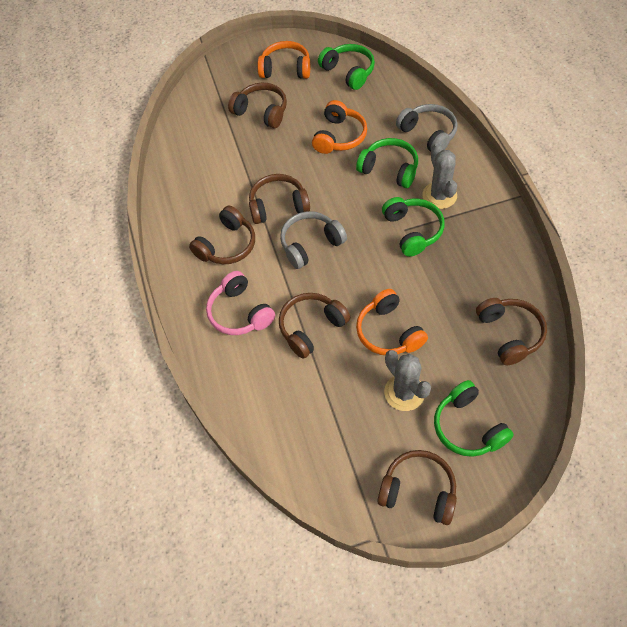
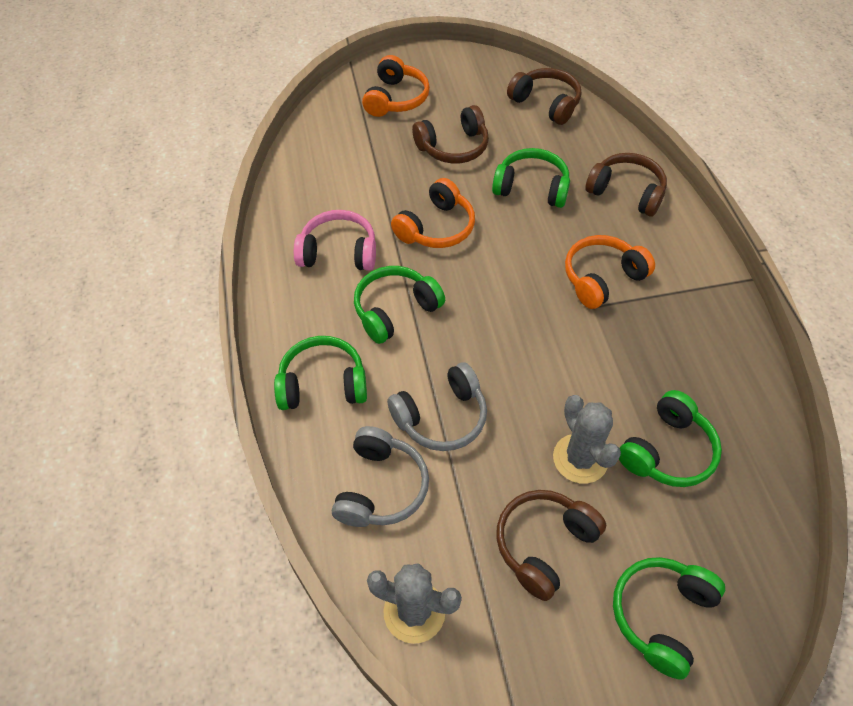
brown headphones: 6 -> 4
green headphones: 4 -> 5

